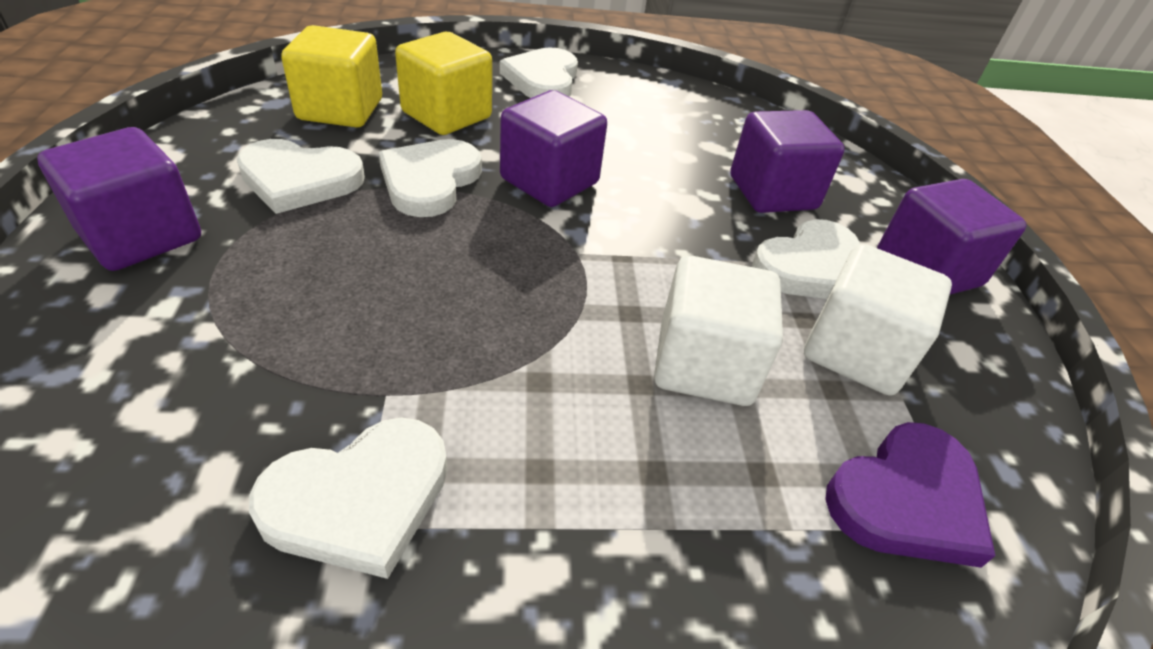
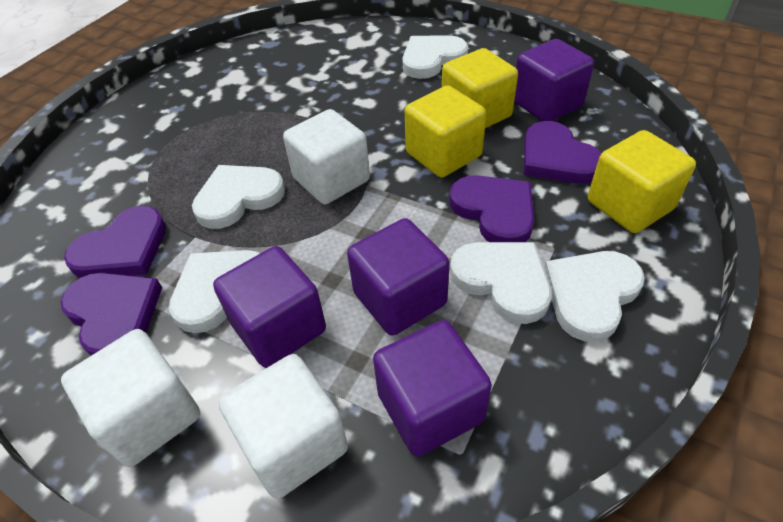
purple heart: 1 -> 4
white cube: 2 -> 3
yellow cube: 2 -> 3

